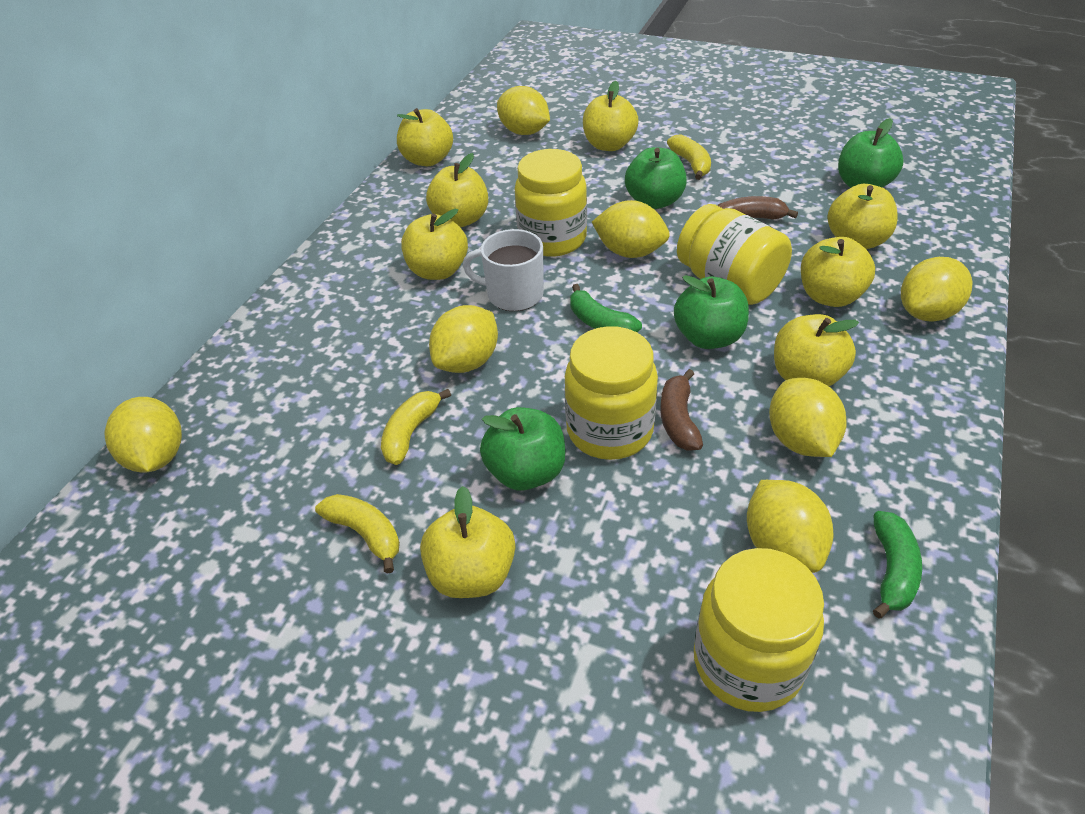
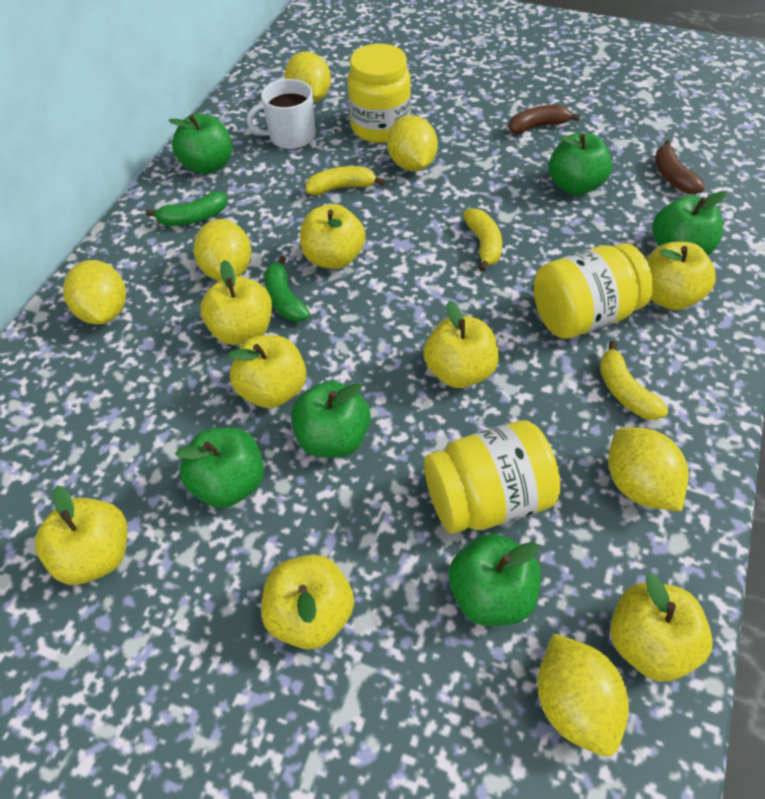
green apple: 4 -> 6
yellow jar: 4 -> 3
yellow lemon: 7 -> 6

